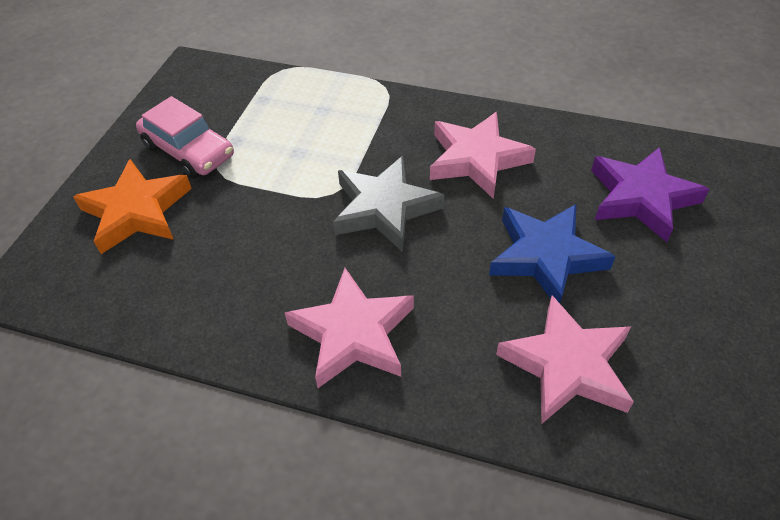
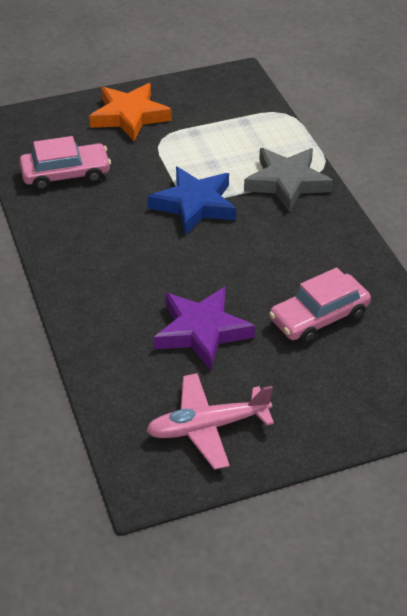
pink car: 1 -> 2
pink plane: 0 -> 1
pink star: 3 -> 0

